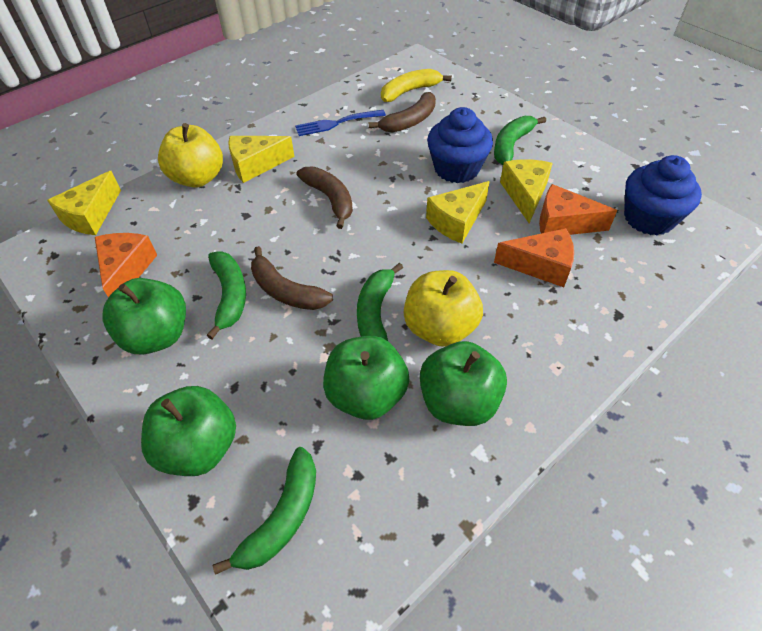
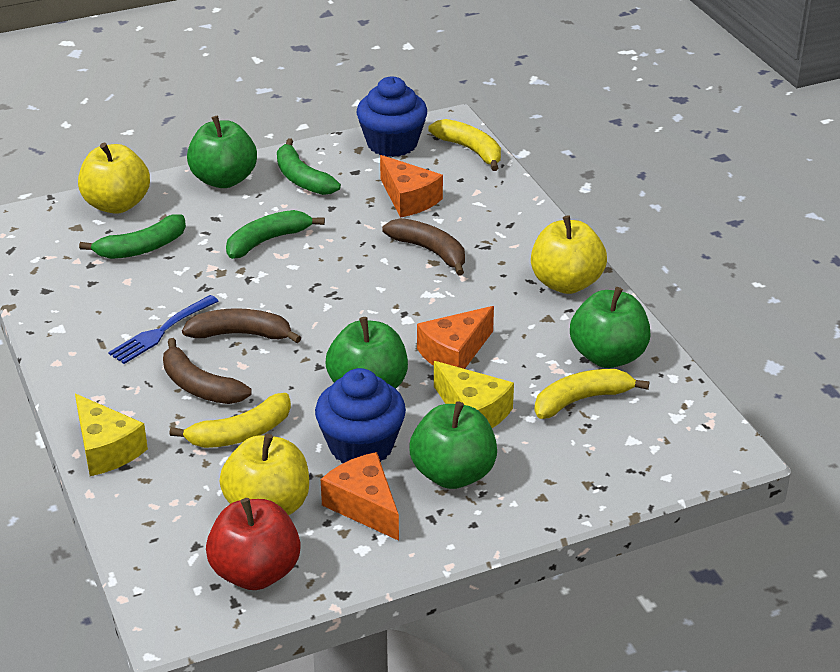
green banana: 4 -> 3
red apple: 0 -> 1
yellow apple: 2 -> 3
yellow banana: 1 -> 3
yellow cheese: 4 -> 2

